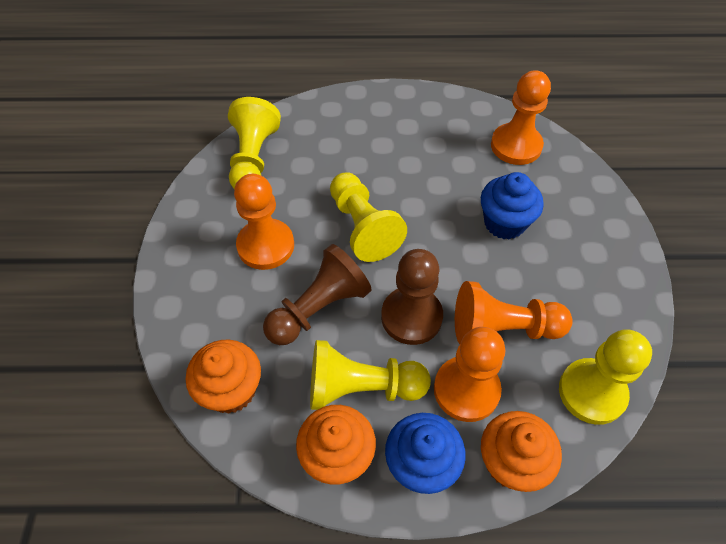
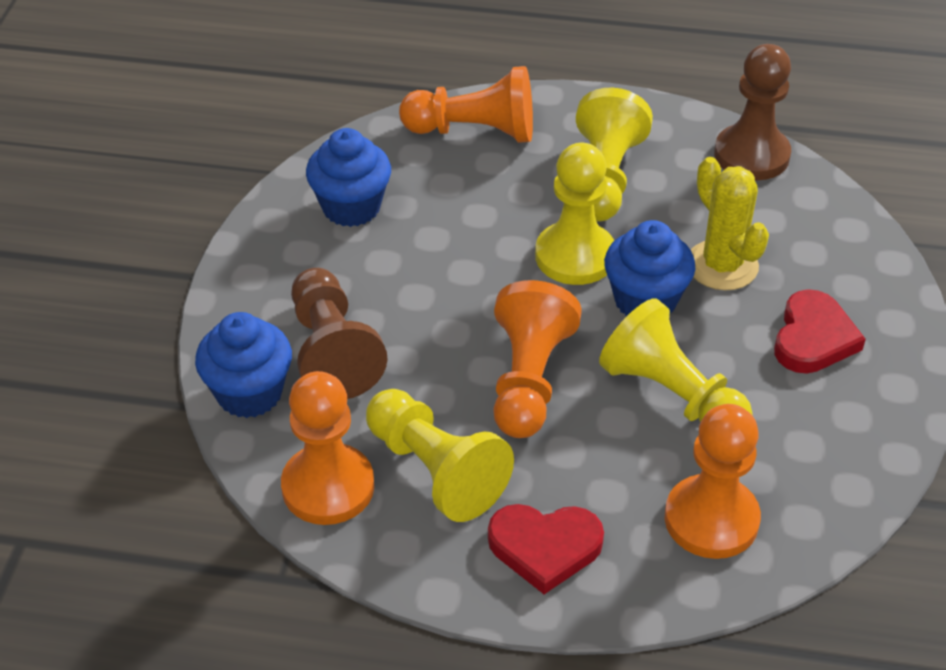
blue cupcake: 2 -> 3
orange cupcake: 3 -> 0
red heart: 0 -> 2
yellow cactus: 0 -> 1

